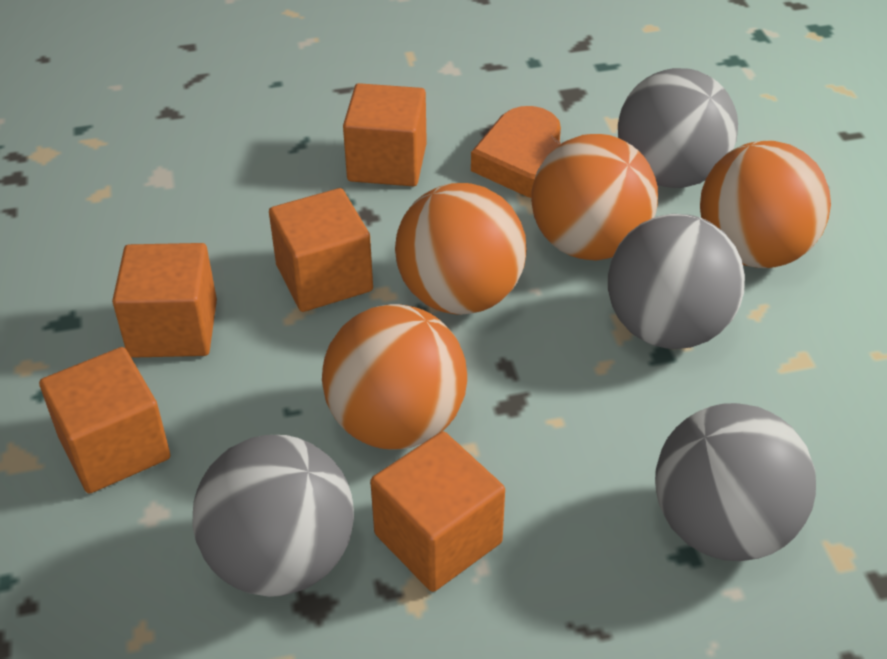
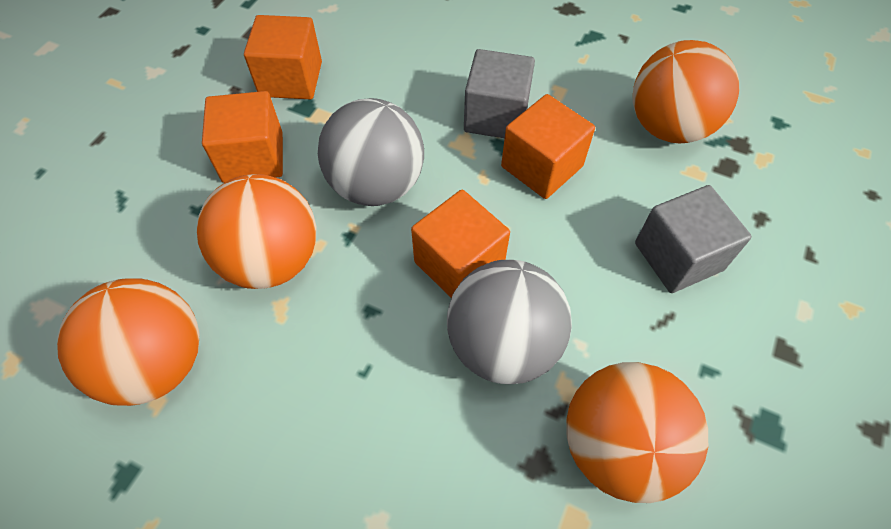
grey ball: 4 -> 2
grey cube: 0 -> 2
orange cube: 5 -> 4
orange heart: 1 -> 0

